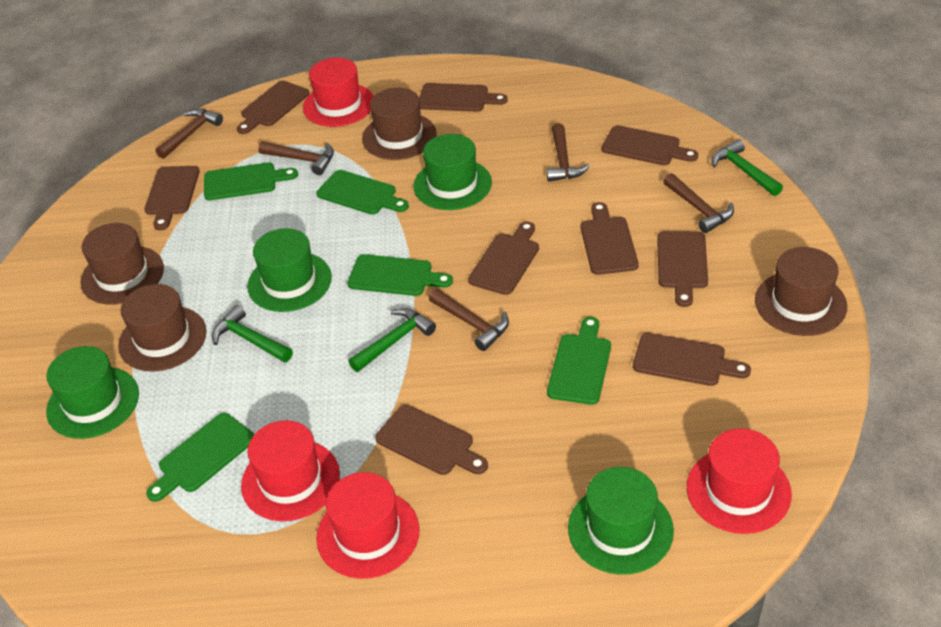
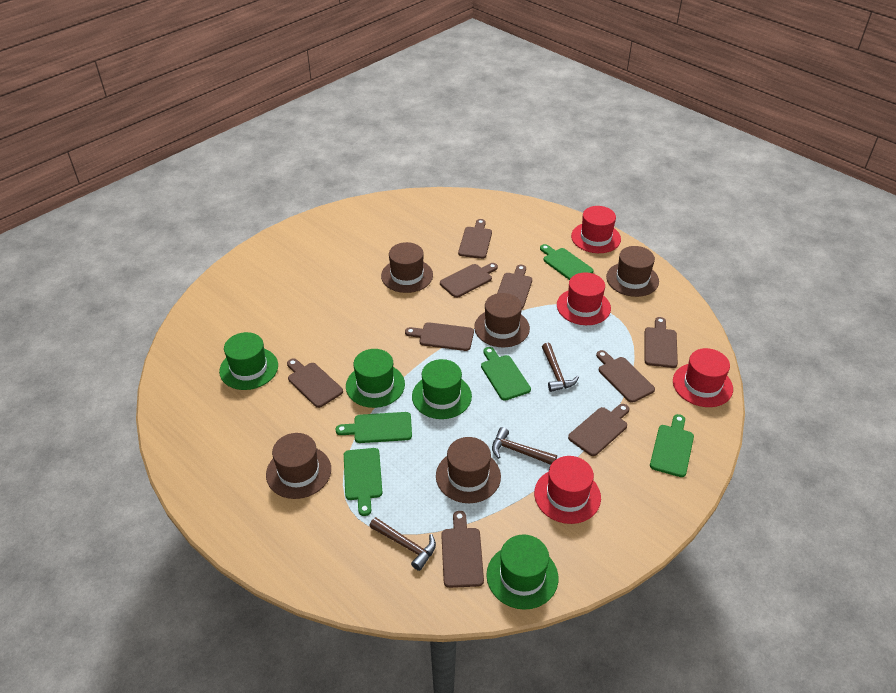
brown hammer: 5 -> 3
brown hat: 4 -> 5
green hammer: 3 -> 0

